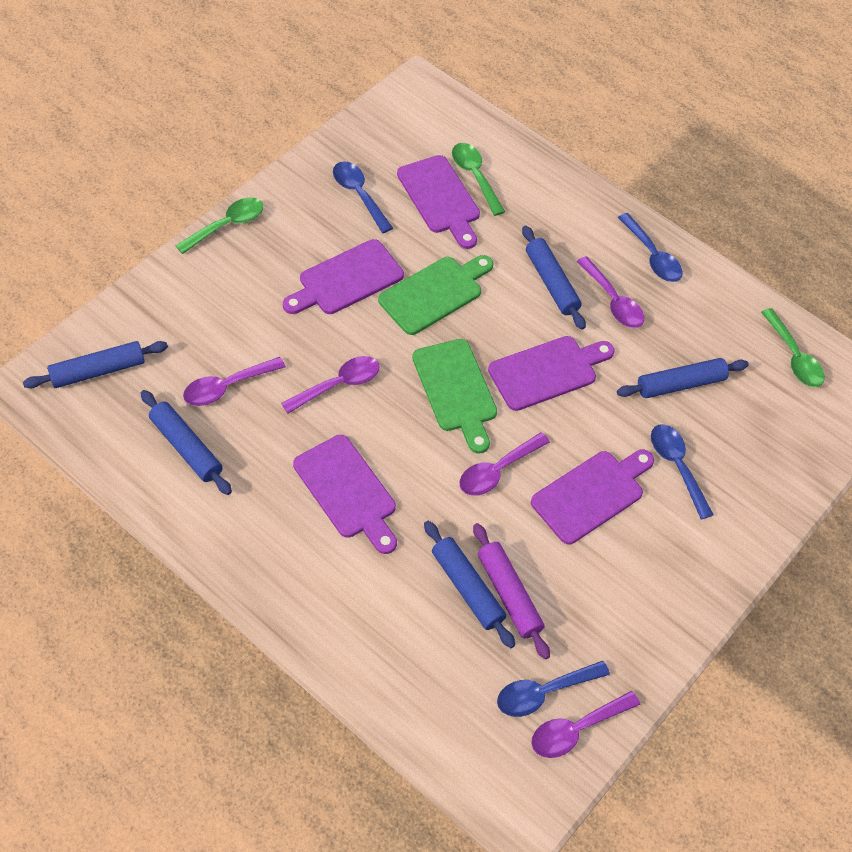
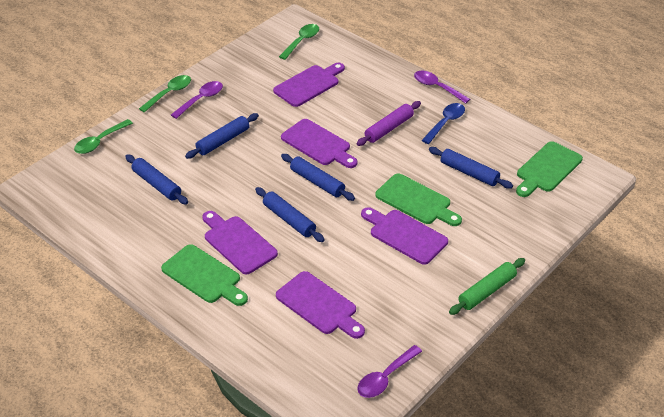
blue spoon: 4 -> 1
green cutting board: 2 -> 3
green rolling pin: 0 -> 1
purple spoon: 5 -> 3

